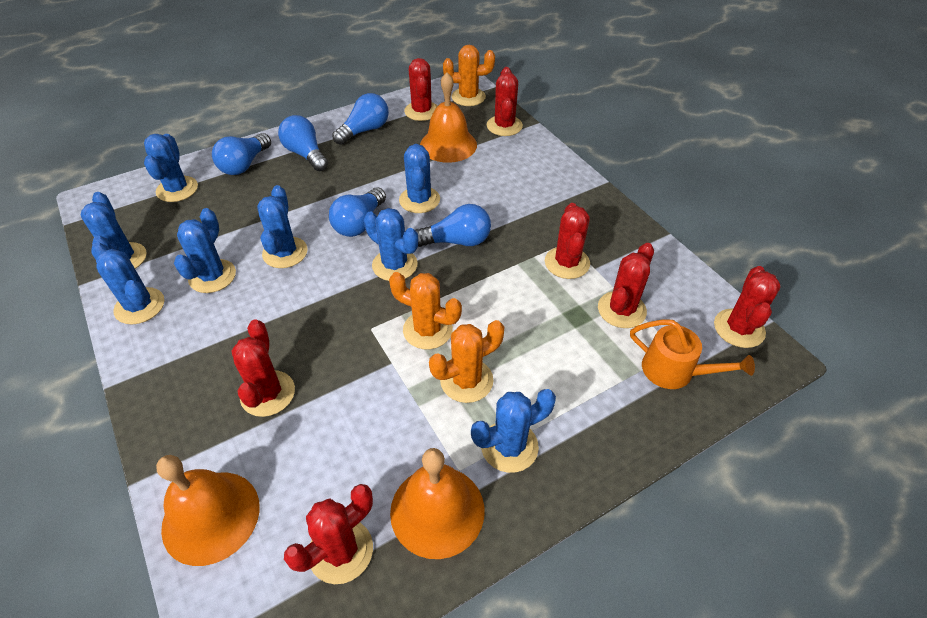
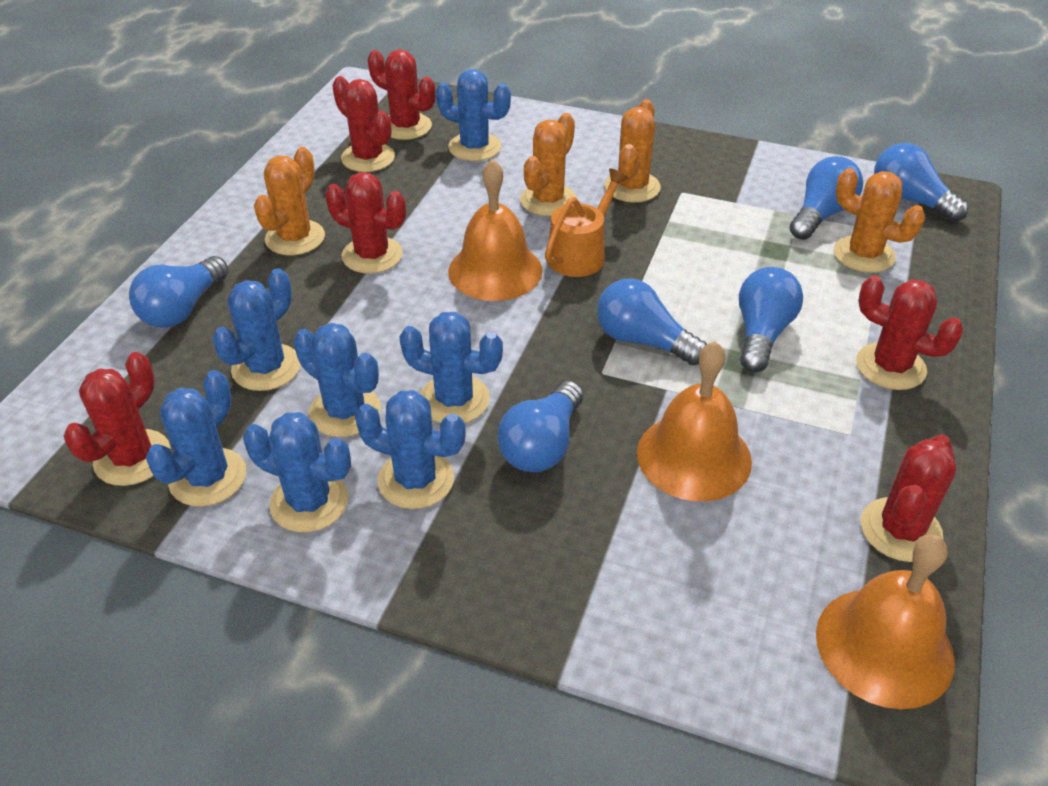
blue cactus: 8 -> 7
blue light bulb: 5 -> 6
orange cactus: 3 -> 4
red cactus: 7 -> 6

